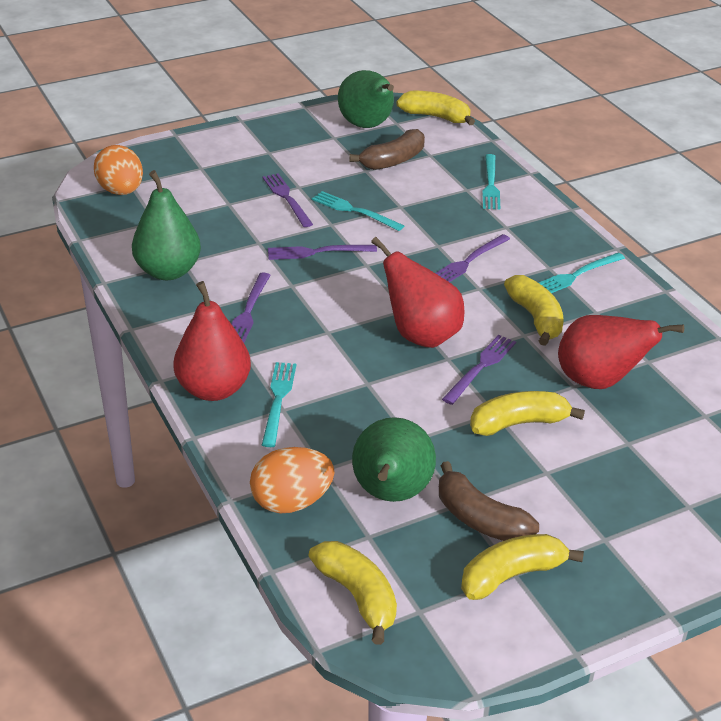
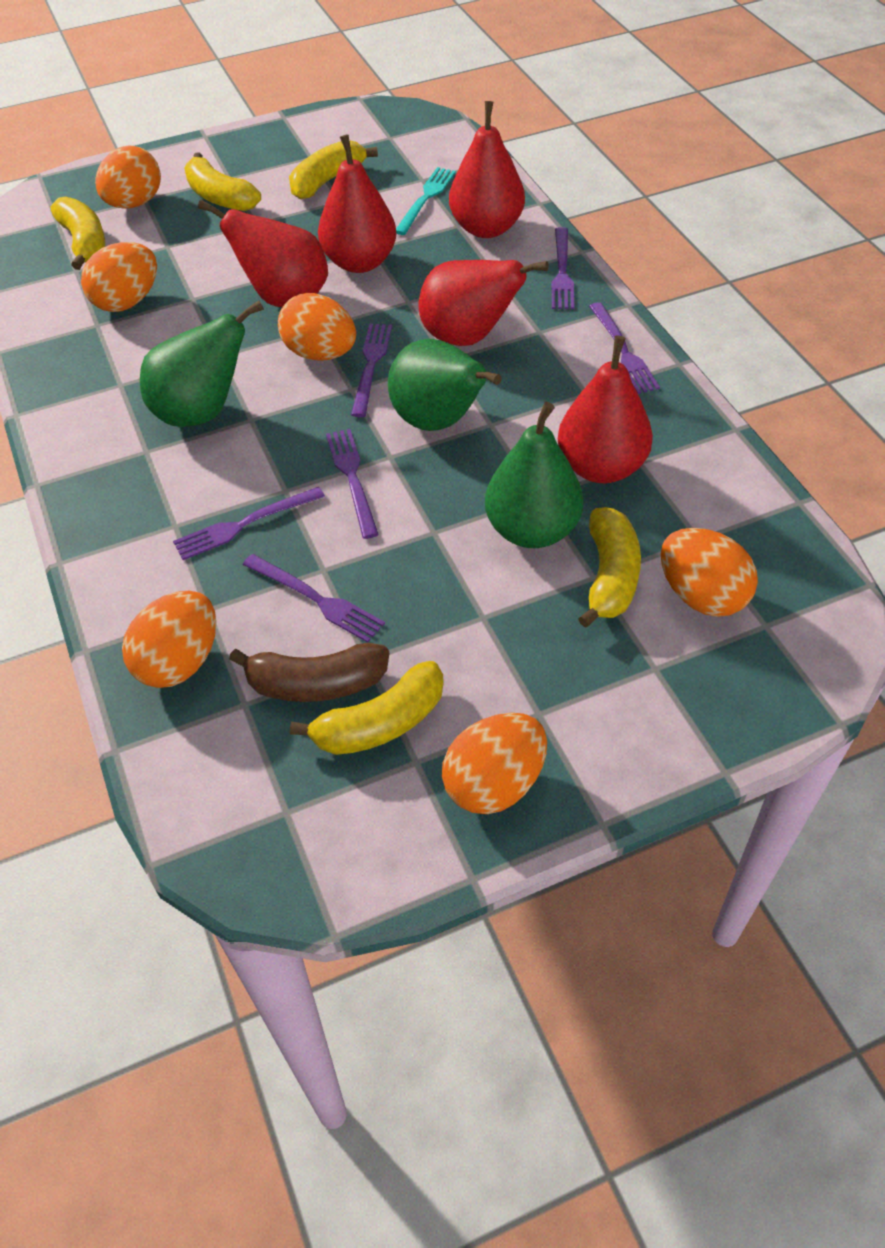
brown banana: 2 -> 1
orange egg: 2 -> 6
purple fork: 5 -> 6
red pear: 3 -> 5
turquoise fork: 4 -> 1

